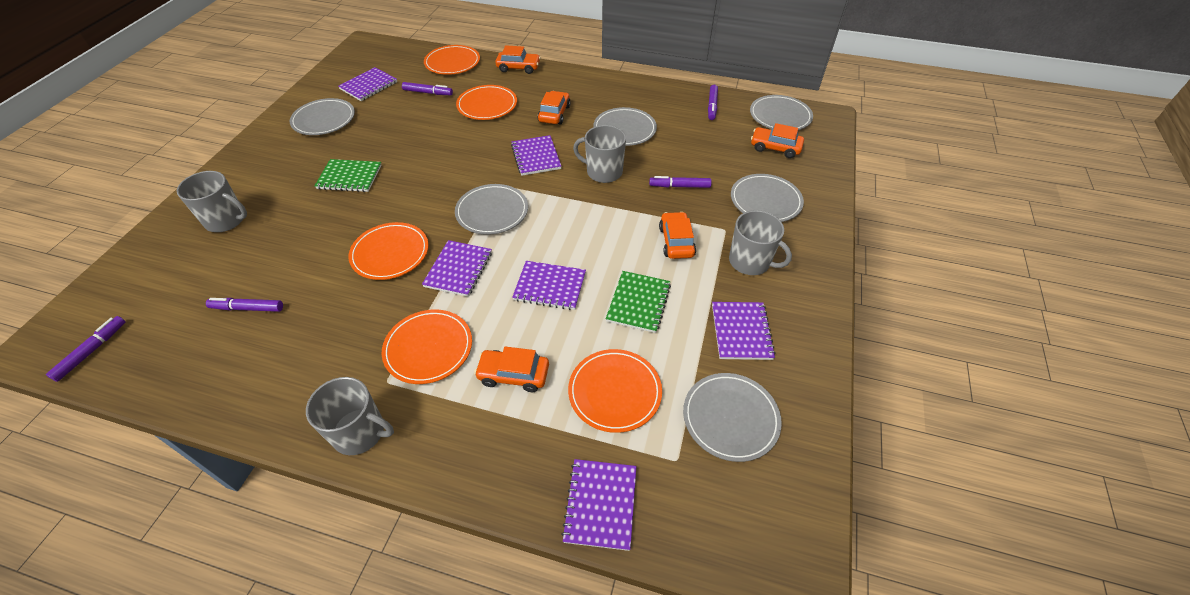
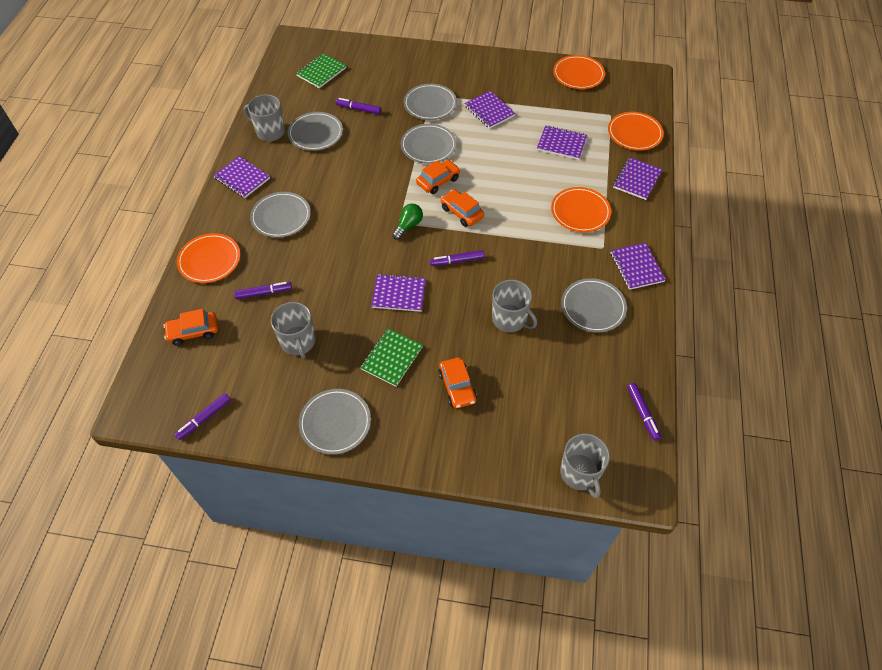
green light bulb: 0 -> 1
orange car: 5 -> 4
orange plate: 5 -> 4

